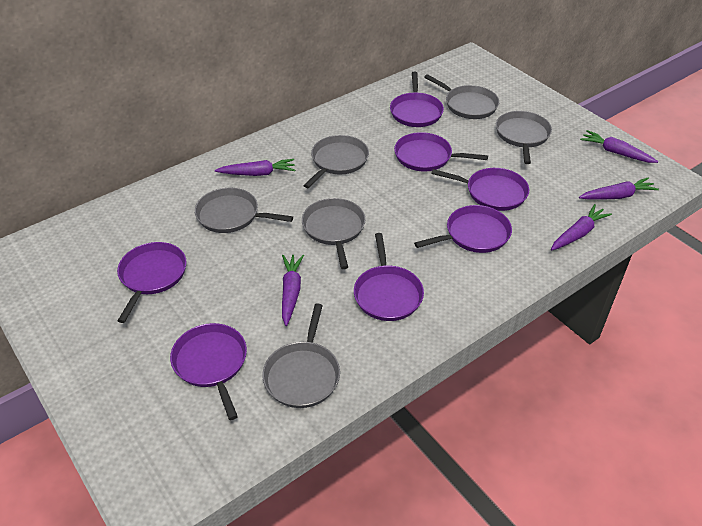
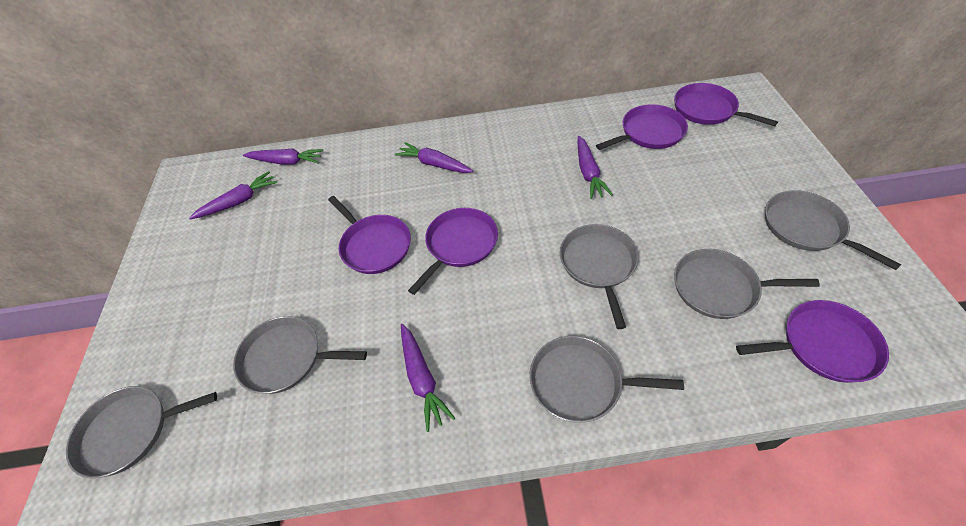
purple pan: 7 -> 5

